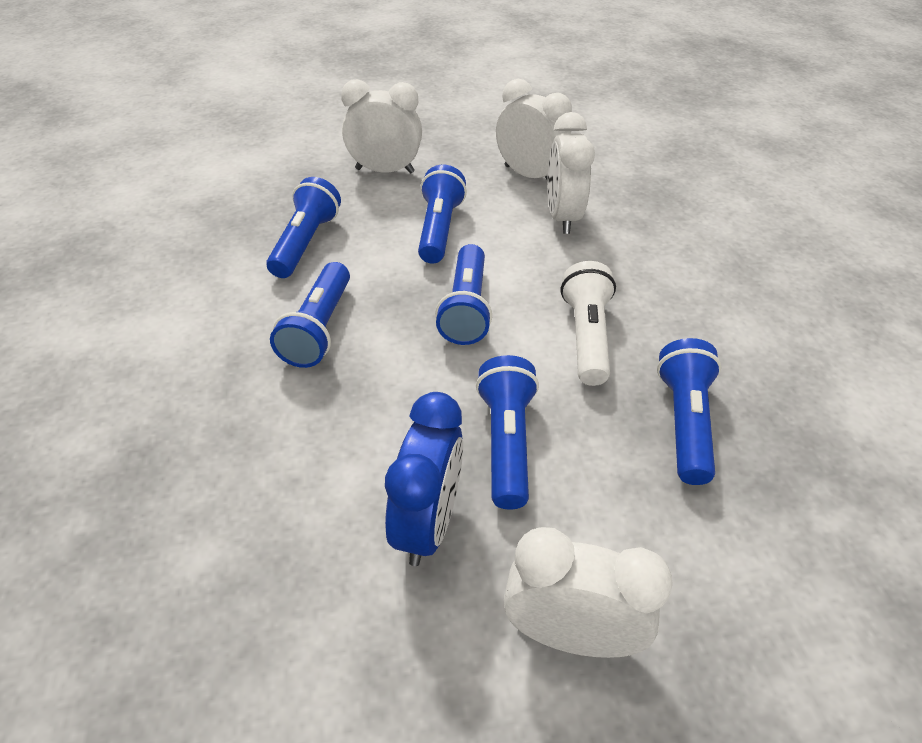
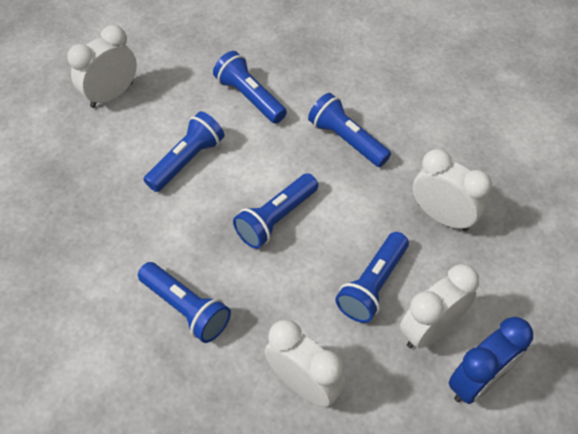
white flashlight: 1 -> 0

